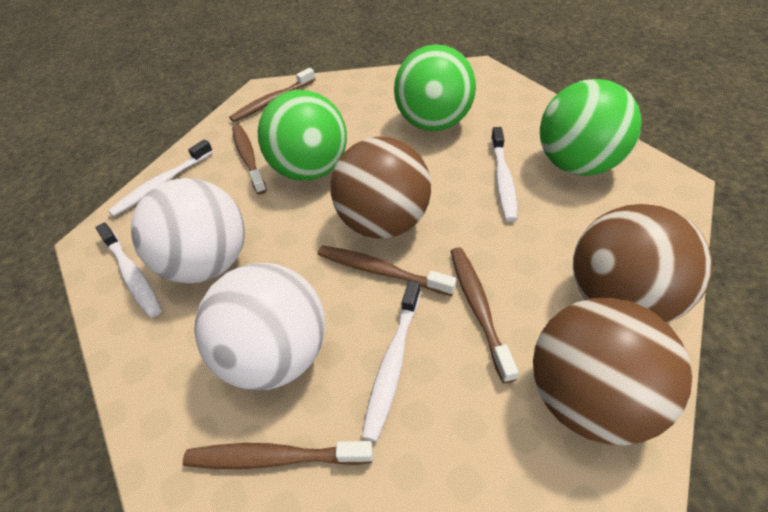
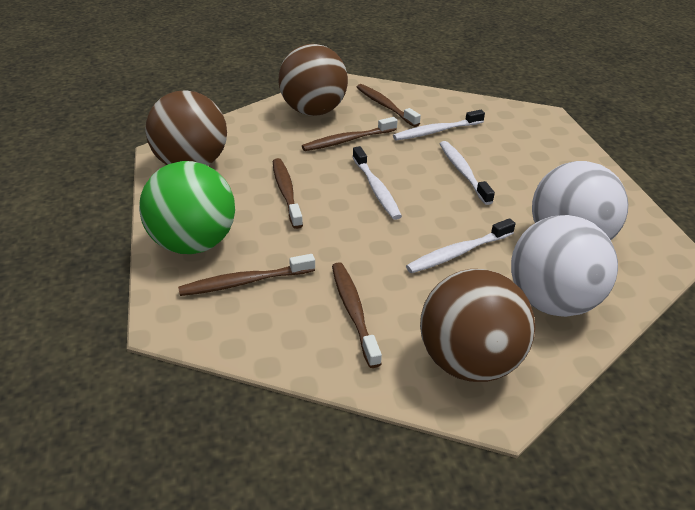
green ball: 3 -> 1

